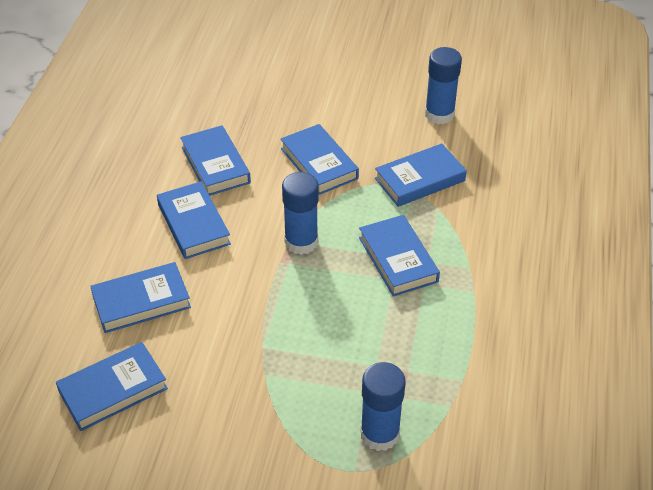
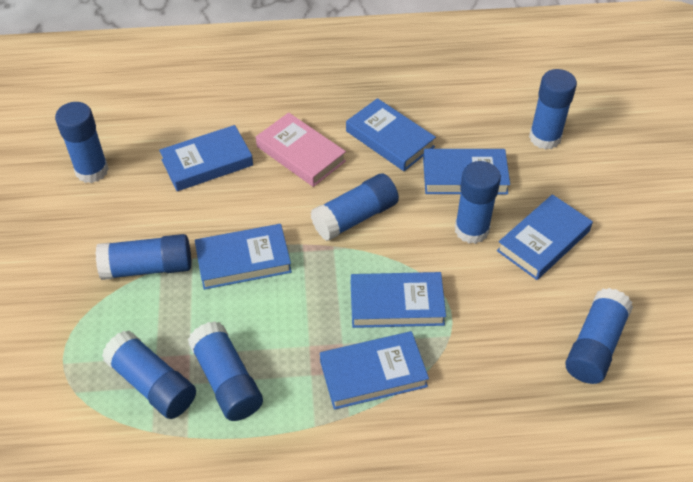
blue glue stick: 3 -> 8
pink book: 0 -> 1

